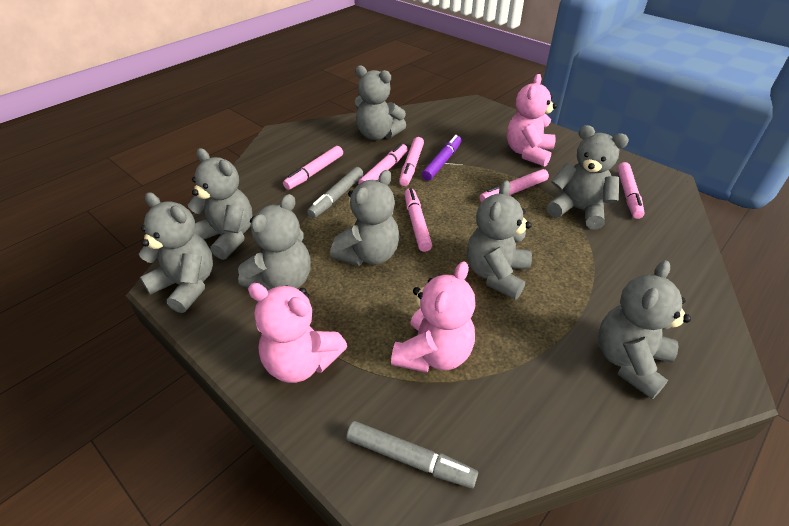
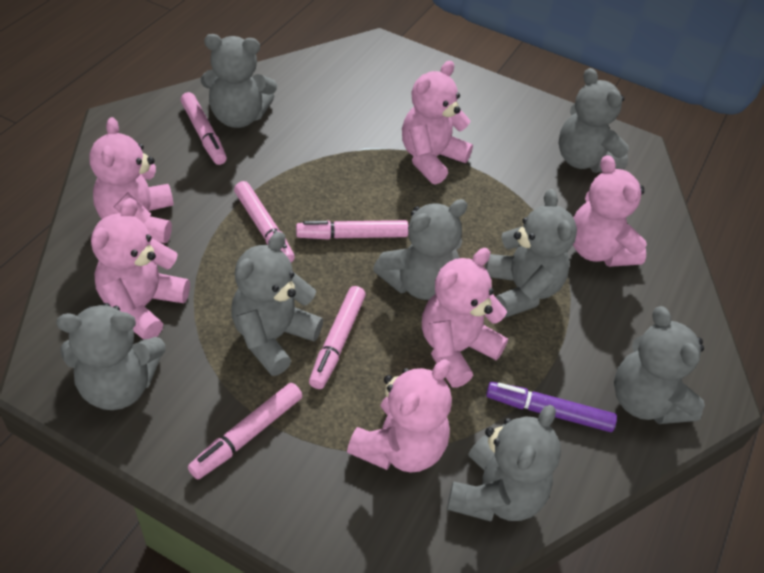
grey marker: 2 -> 0
pink marker: 6 -> 5
pink teddy bear: 3 -> 6

